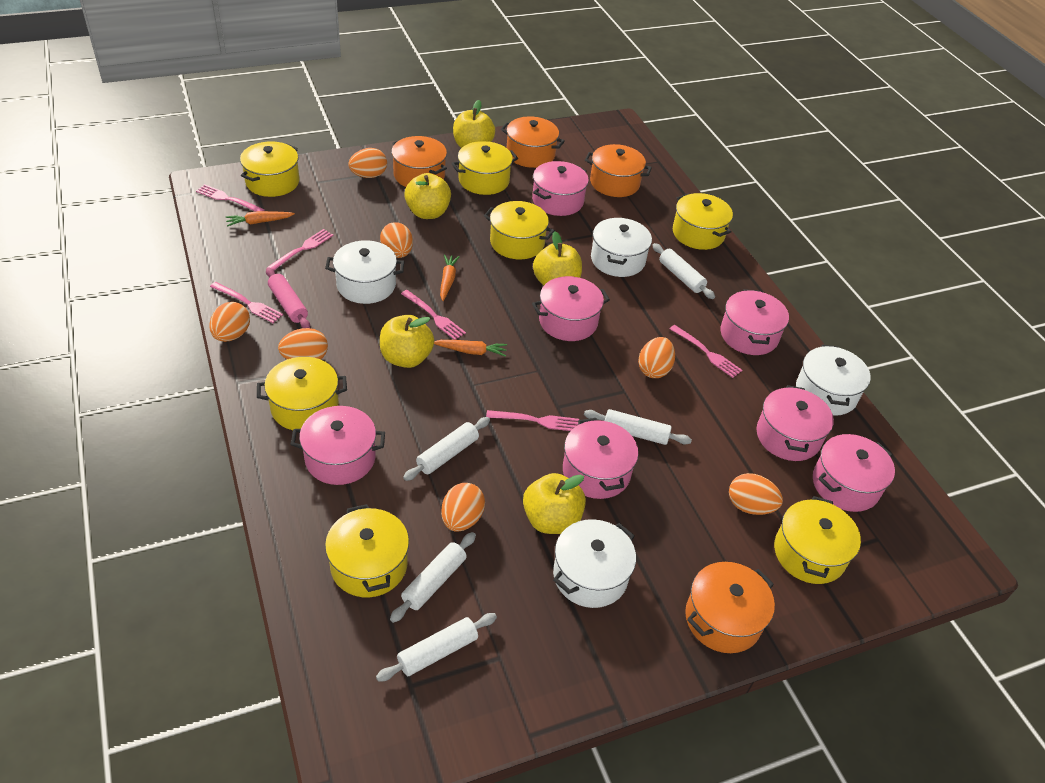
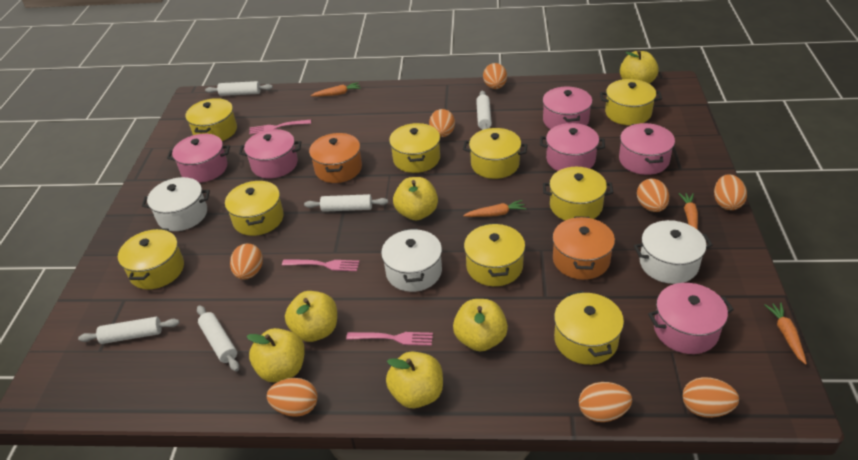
orange carrot: 3 -> 4
orange egg: 7 -> 8
orange pot: 4 -> 2
pink fork: 6 -> 3
pink pot: 7 -> 6
pink rolling pin: 1 -> 0
white pot: 4 -> 3
yellow apple: 5 -> 6
yellow pot: 7 -> 9

